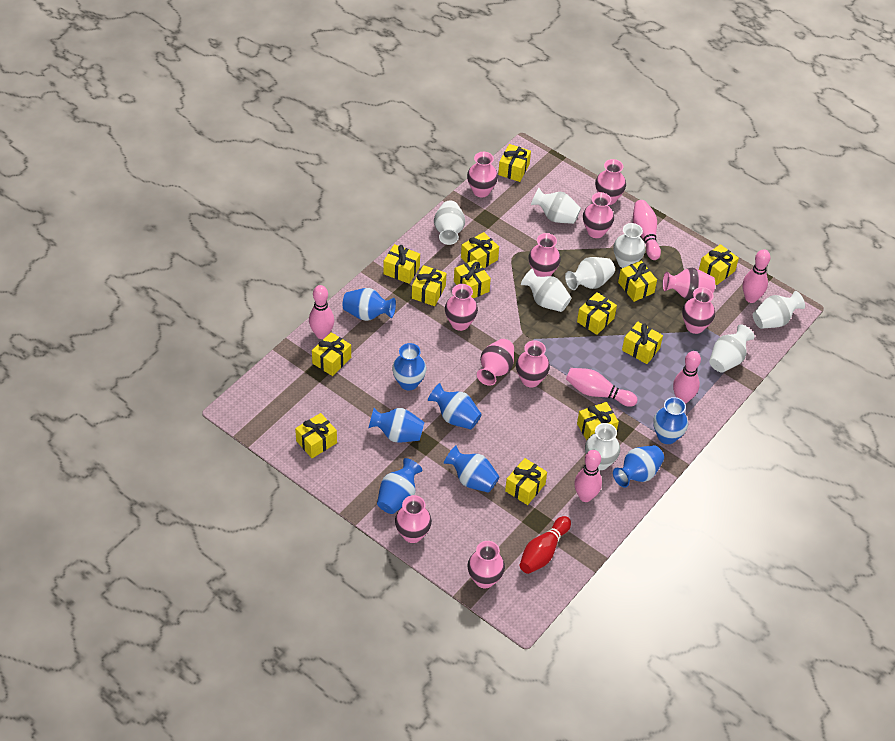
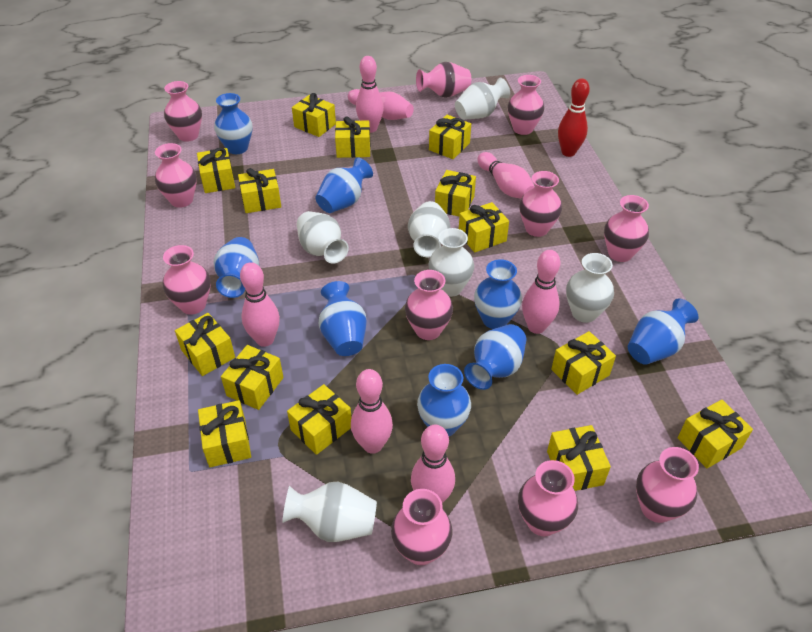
pink bowling pin: 6 -> 7
white vase: 8 -> 6
yellow gift: 13 -> 14

